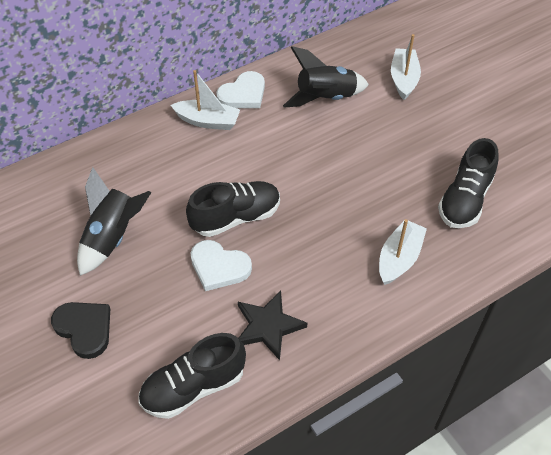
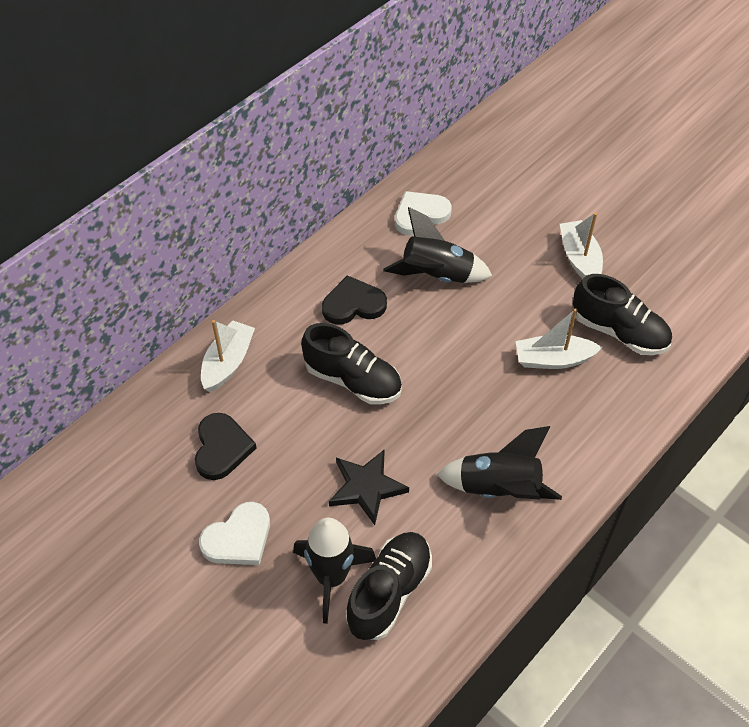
black heart: 1 -> 2
black rocket: 2 -> 3

